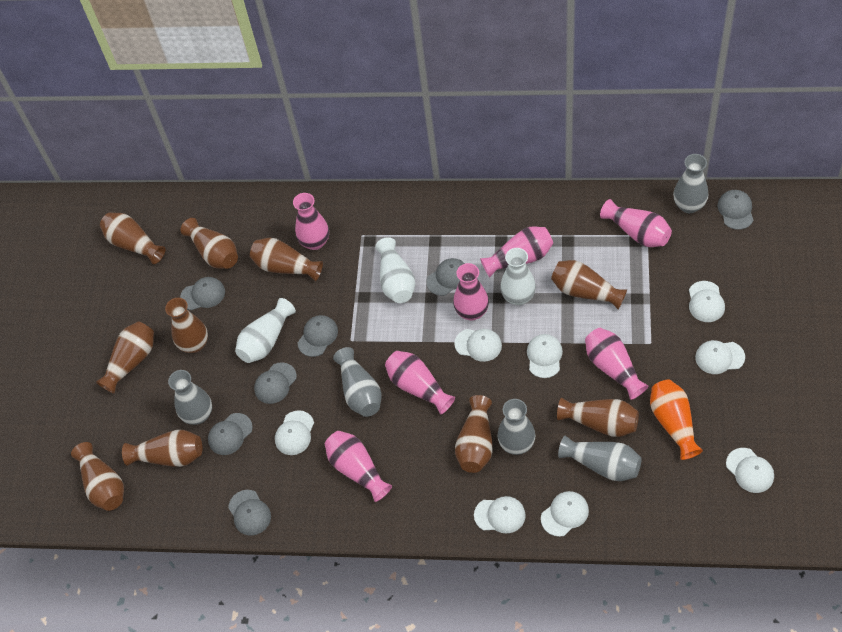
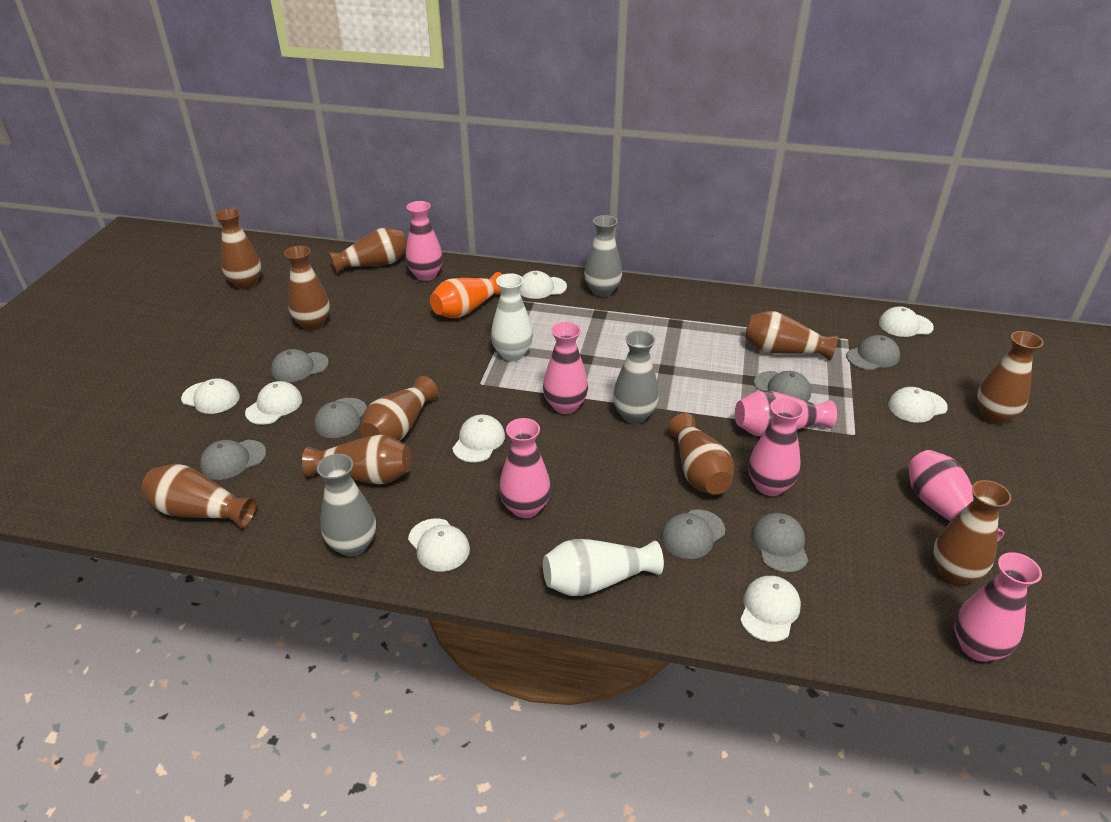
grey vase: 5 -> 3
white vase: 3 -> 2

